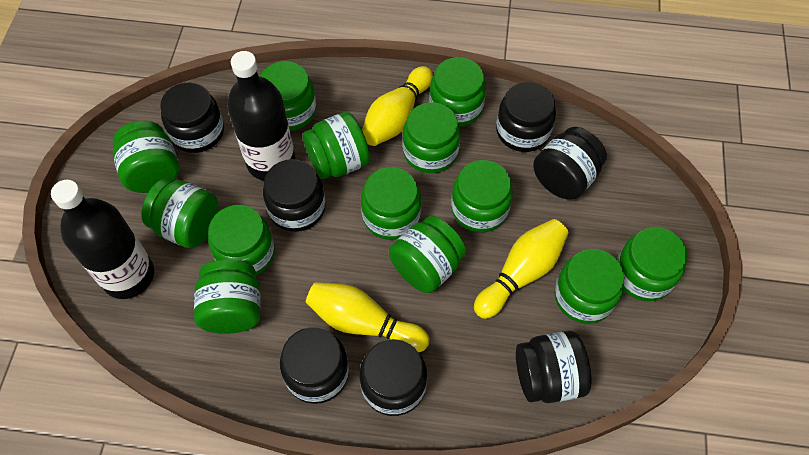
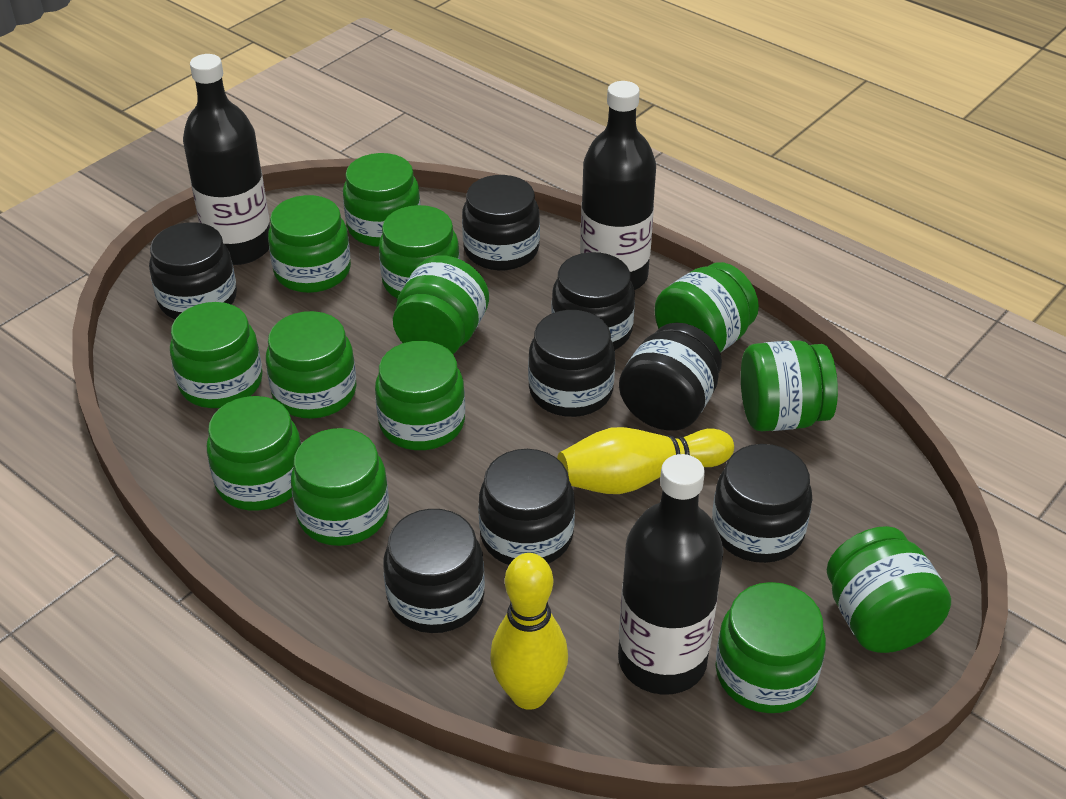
black bottle: 2 -> 3
black jar: 7 -> 8
yellow bowling pin: 3 -> 2

